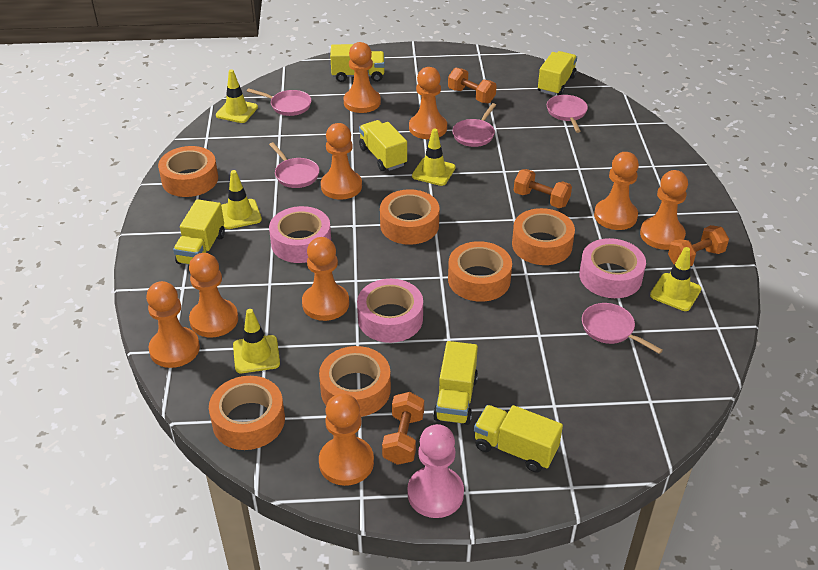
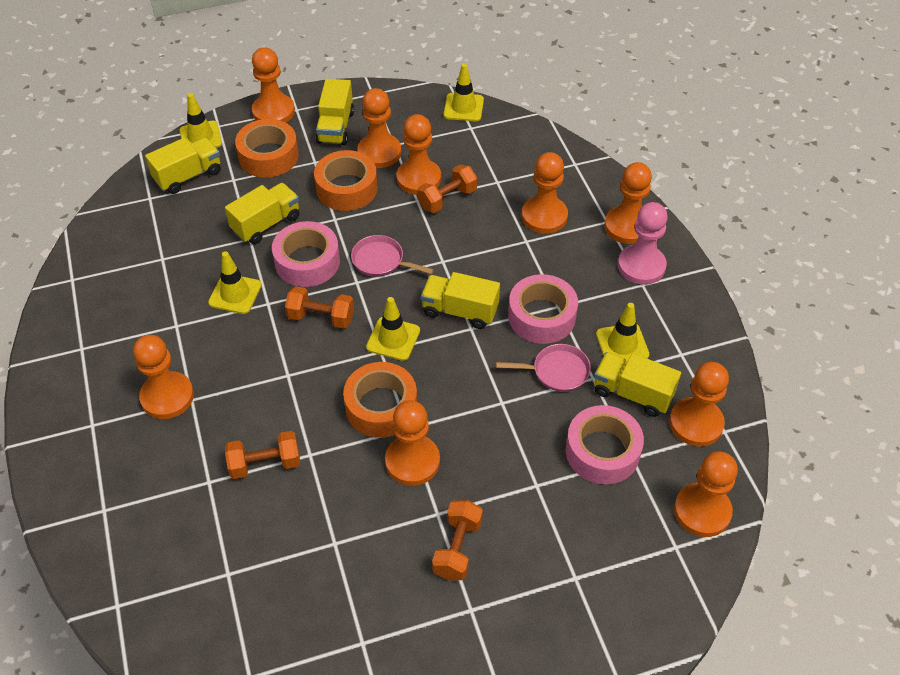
orange tape: 6 -> 3
pink pan: 5 -> 2
yellow truck: 6 -> 5

